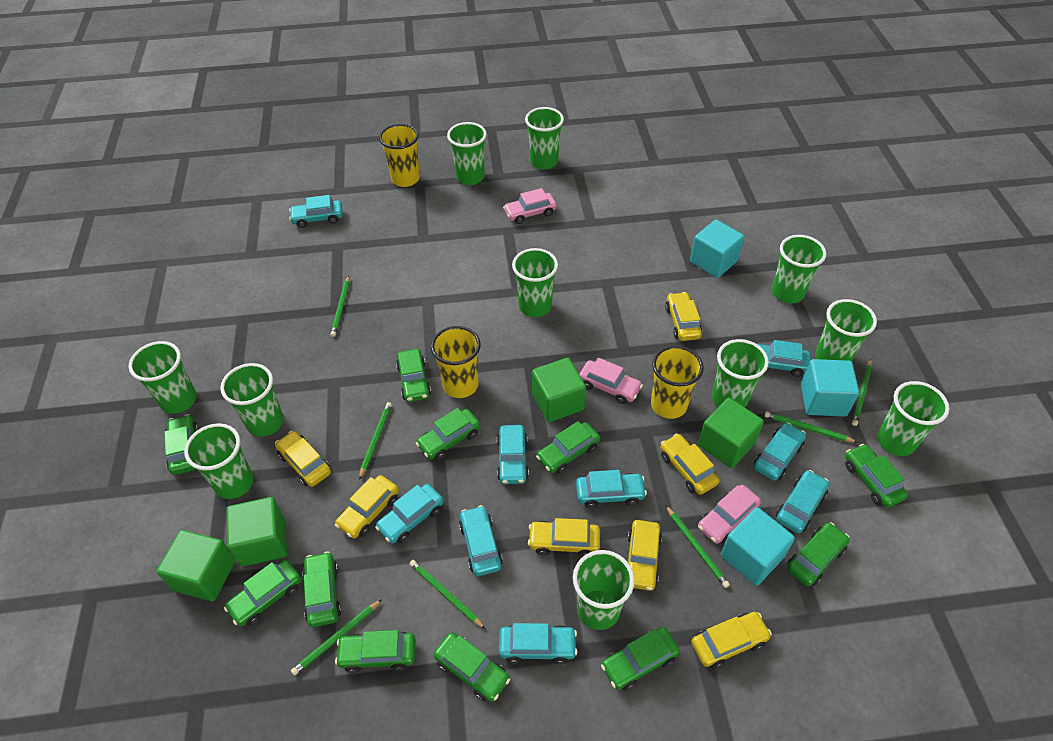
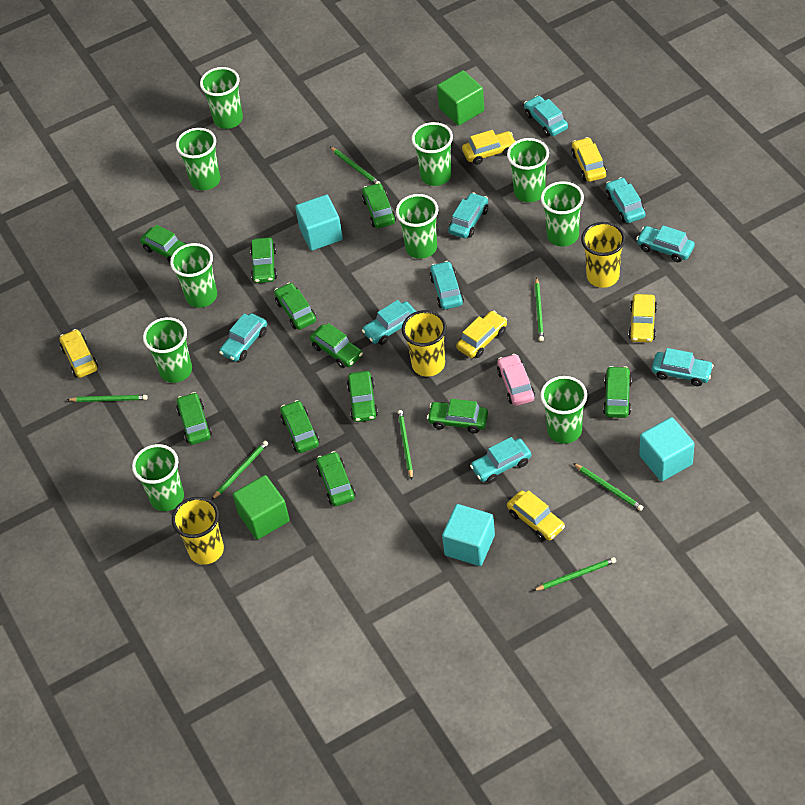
green cube: 4 -> 2
green cup: 11 -> 10
pink car: 3 -> 1
yellow car: 7 -> 6

